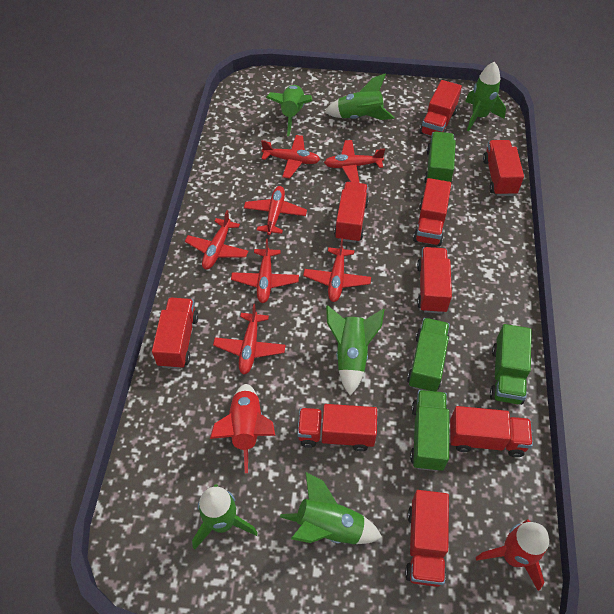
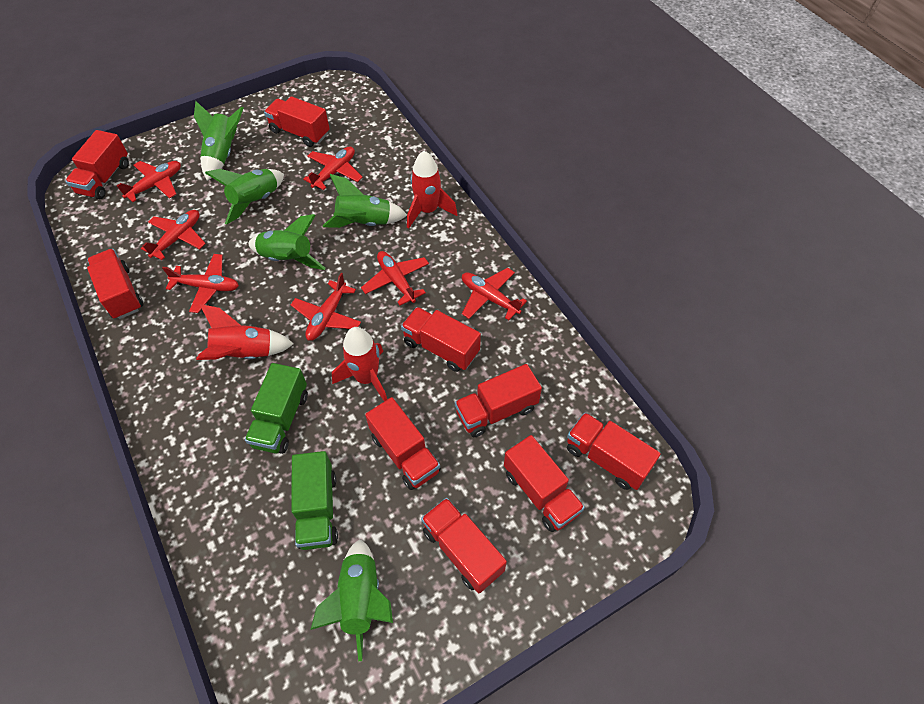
green rocket: 6 -> 5
green truck: 4 -> 2
red rocket: 2 -> 3

